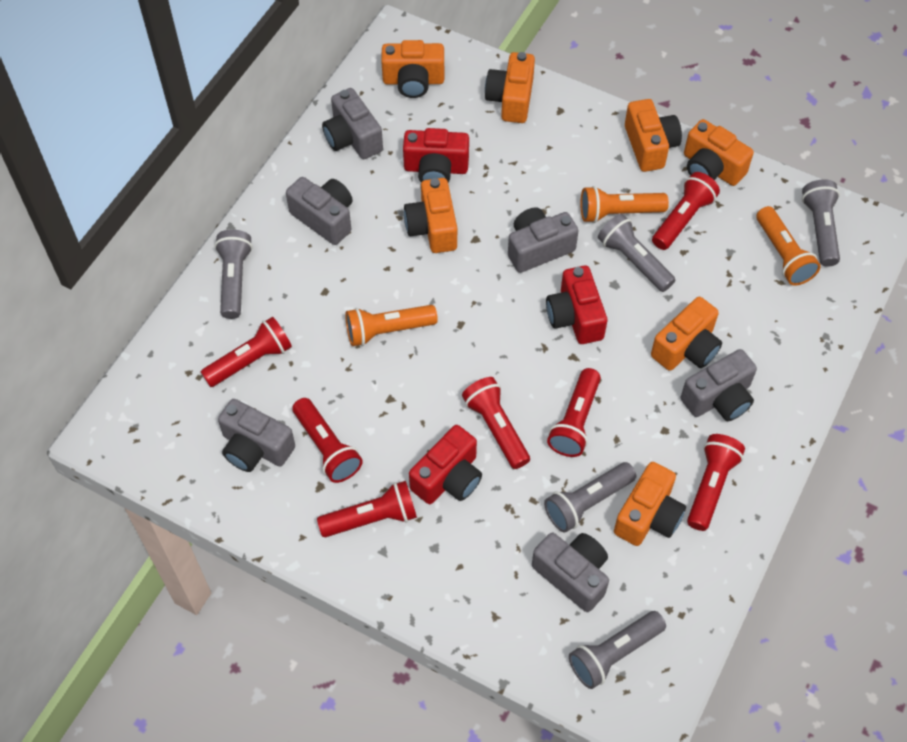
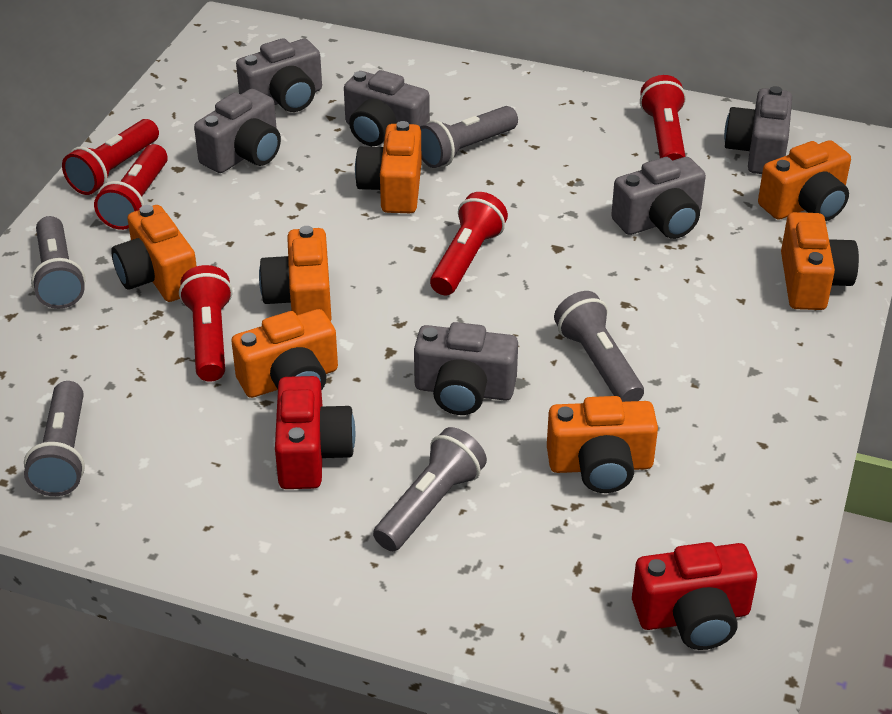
orange flashlight: 3 -> 0
red camera: 3 -> 2
red flashlight: 7 -> 5

